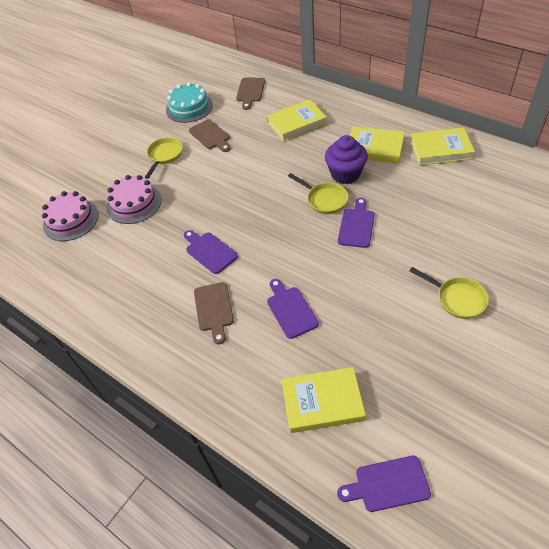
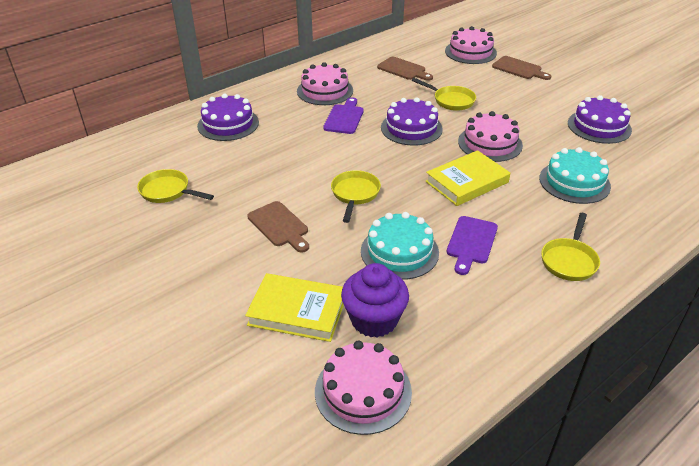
pink cake: 2 -> 4
purple cake: 0 -> 3
purple cutting board: 4 -> 2
turquoise cake: 1 -> 2
yellow book: 4 -> 2
yellow pan: 3 -> 4

